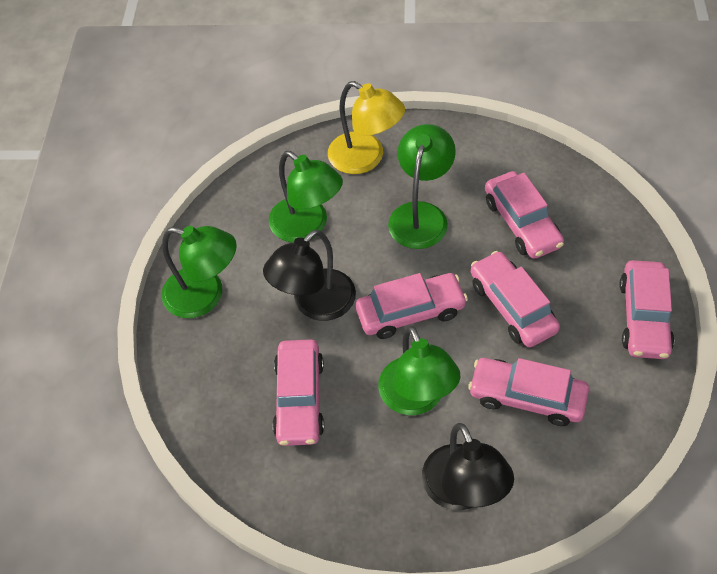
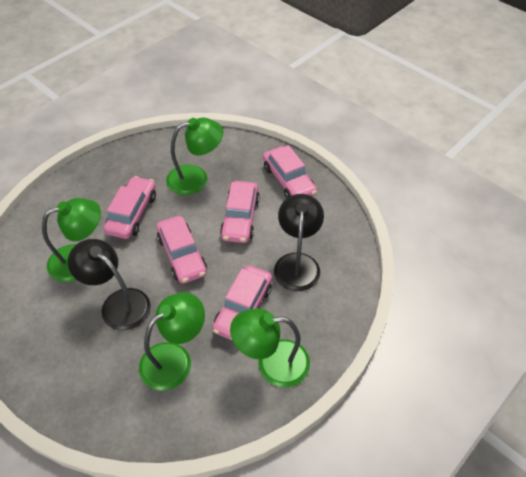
pink car: 6 -> 5
yellow lamp: 1 -> 0

